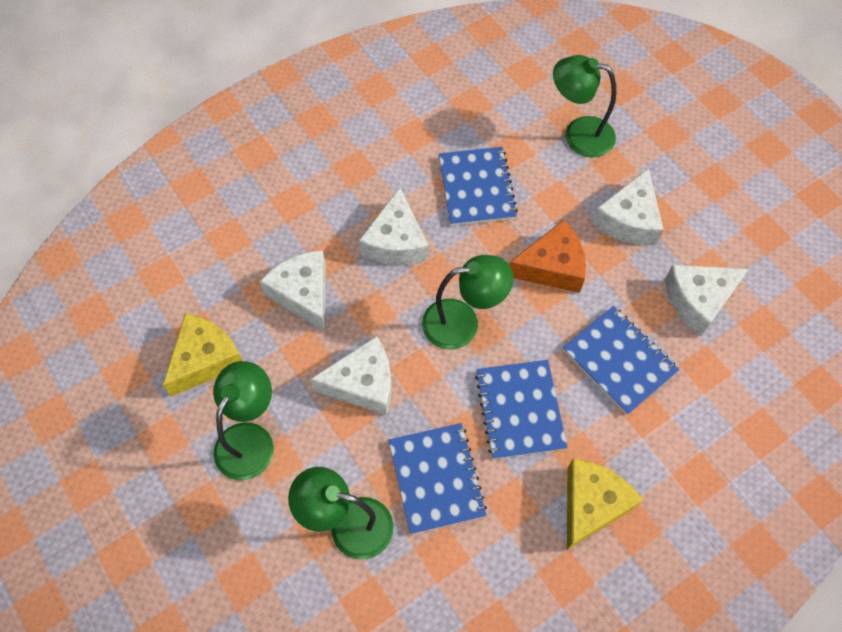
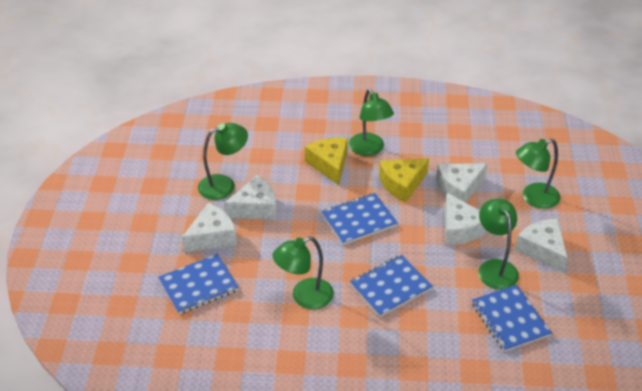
green lamp: 4 -> 5
orange cheese: 1 -> 0

